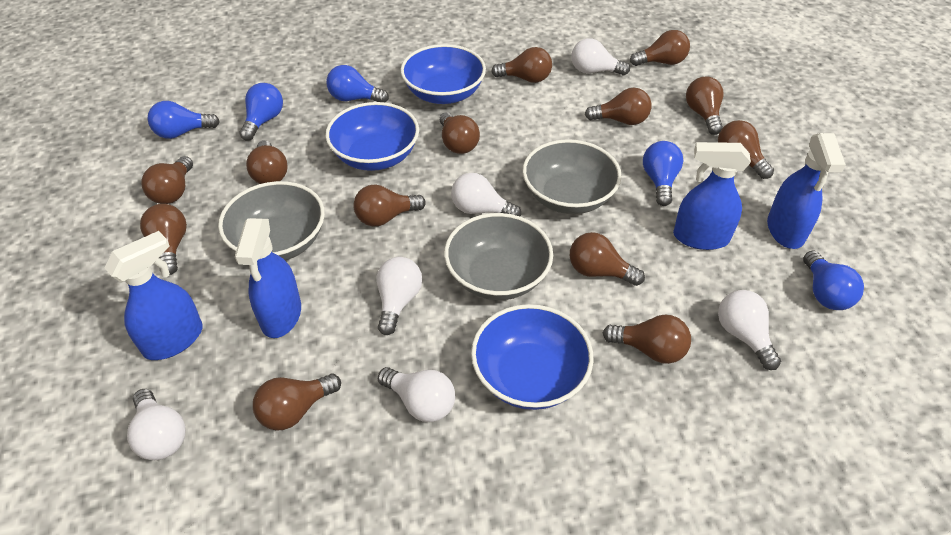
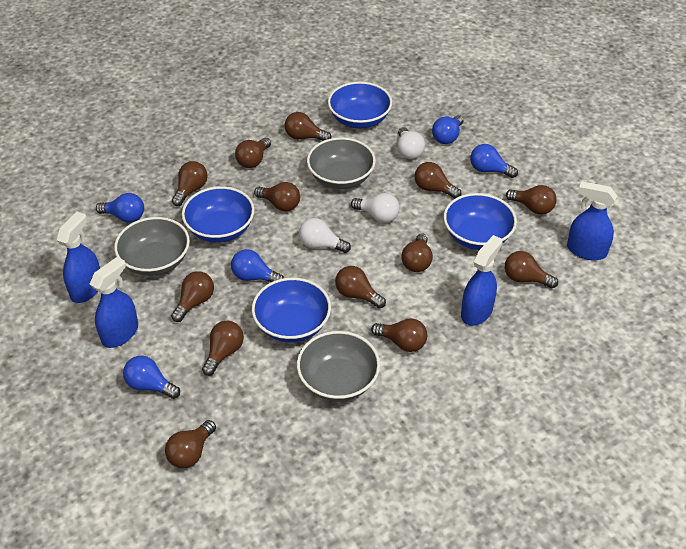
blue bowl: 3 -> 4
white light bulb: 6 -> 3

